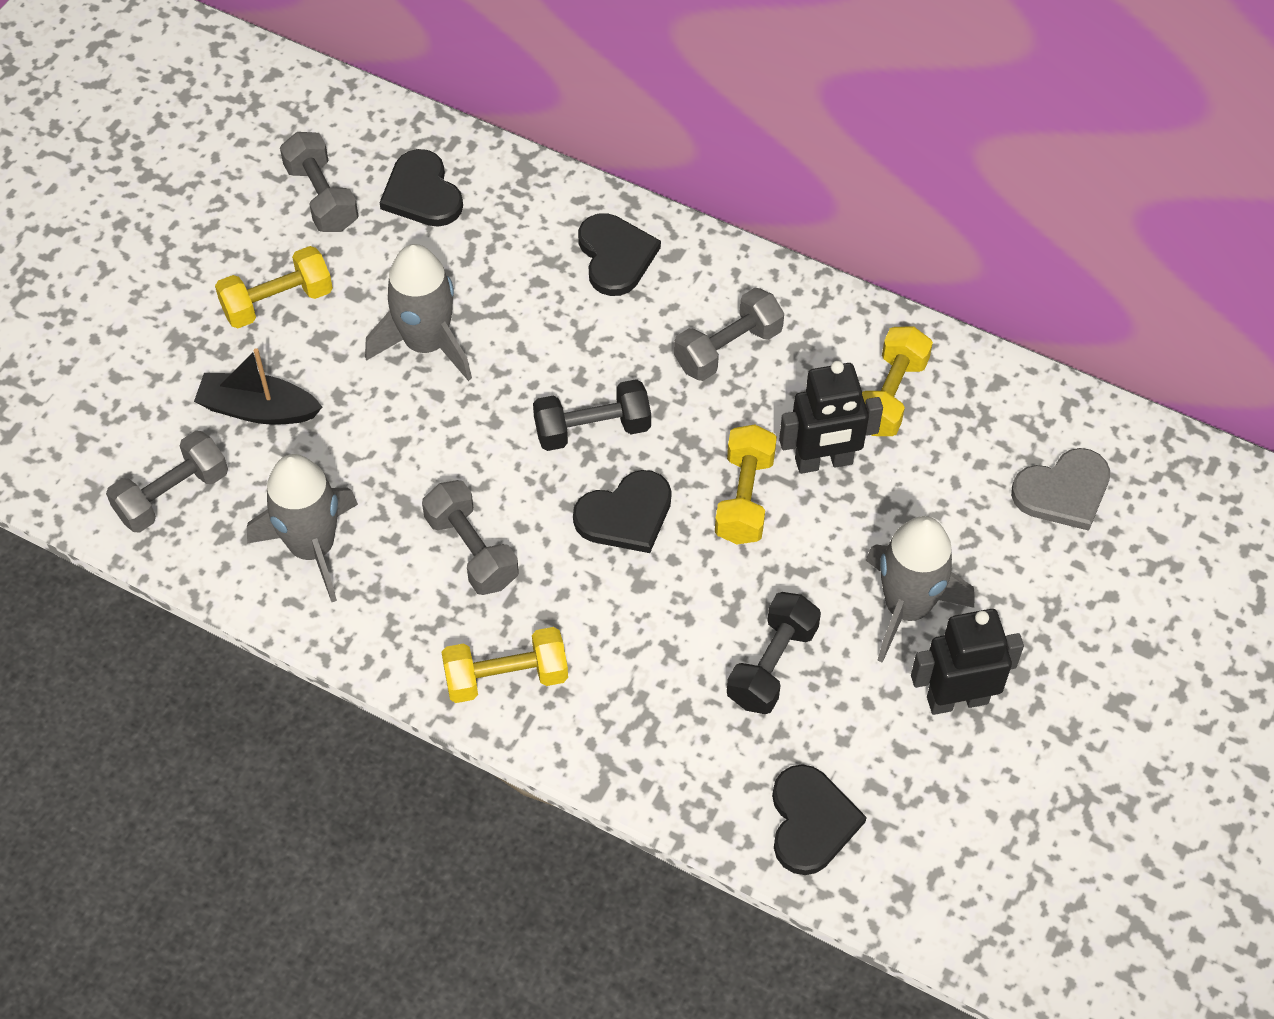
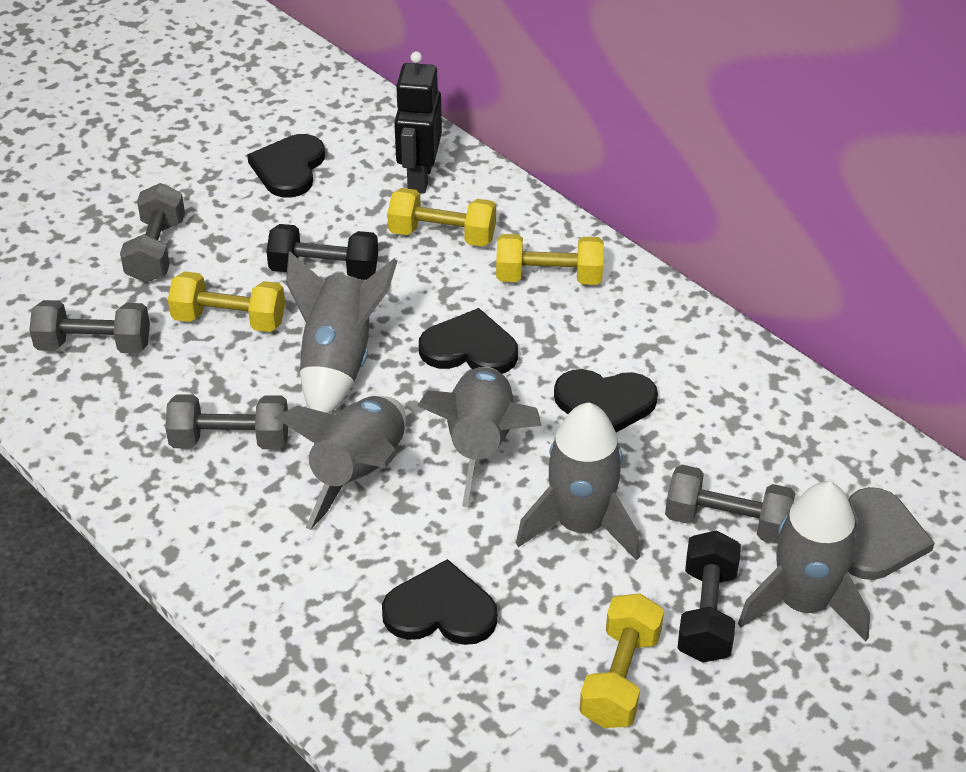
black boat: 1 -> 0
black robot: 2 -> 1
grey rocket: 3 -> 5

